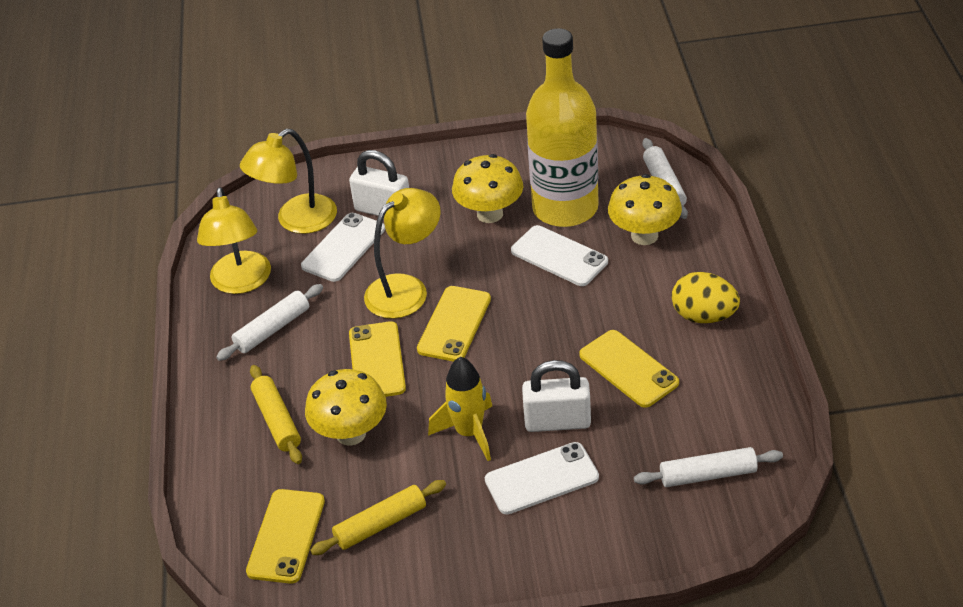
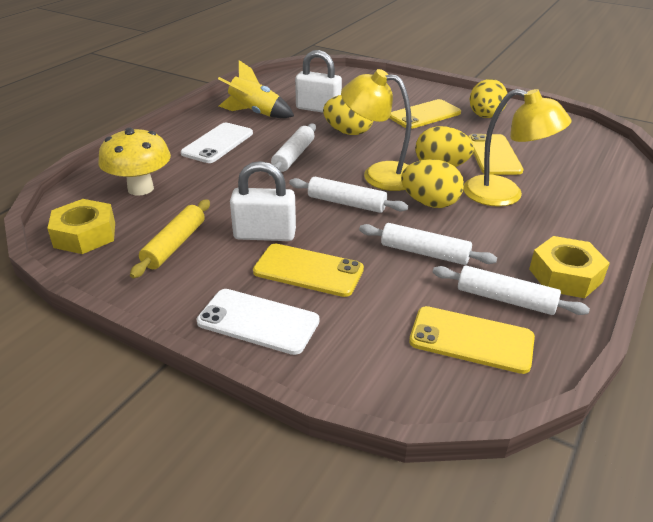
white phone: 3 -> 2
white rolling pin: 3 -> 4
yellow bottle: 1 -> 0
yellow egg: 1 -> 4
yellow lamp: 3 -> 2
yellow mushroom: 3 -> 1
yellow nut: 0 -> 2
yellow rolling pin: 2 -> 1

